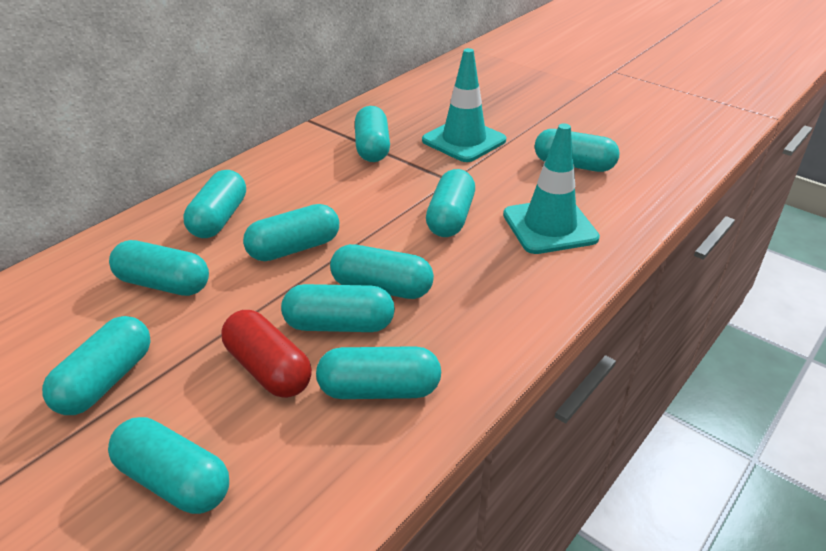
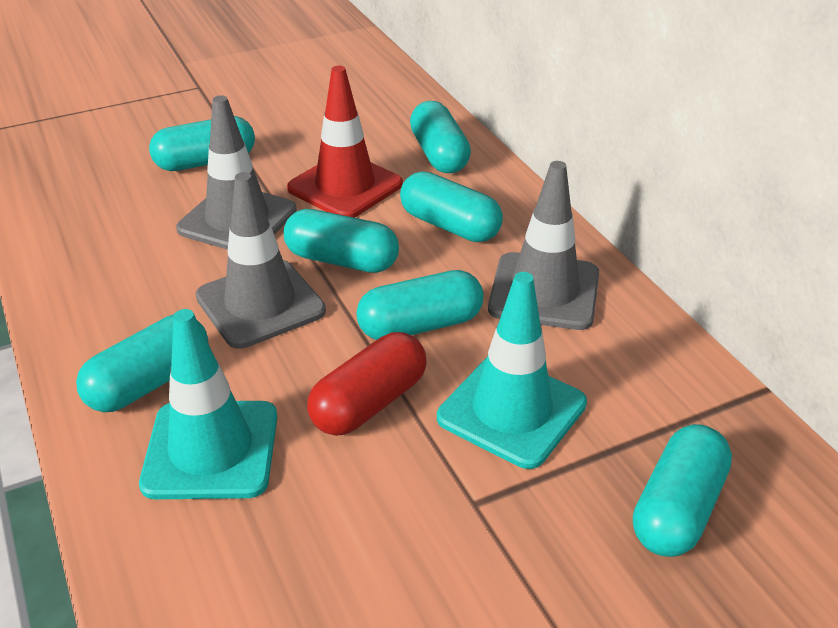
grey traffic cone: 0 -> 3
red traffic cone: 0 -> 1
turquoise capsule: 11 -> 7

